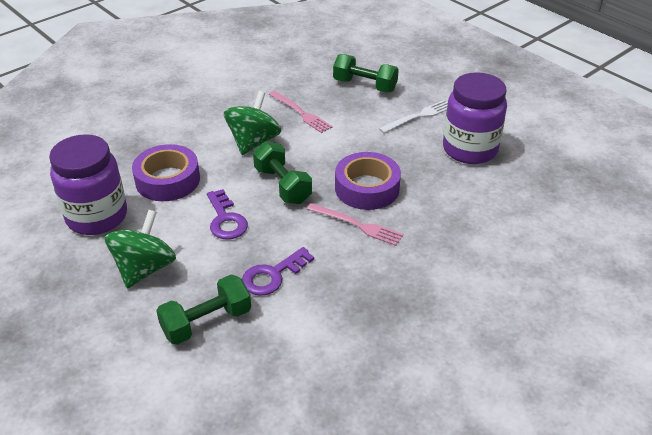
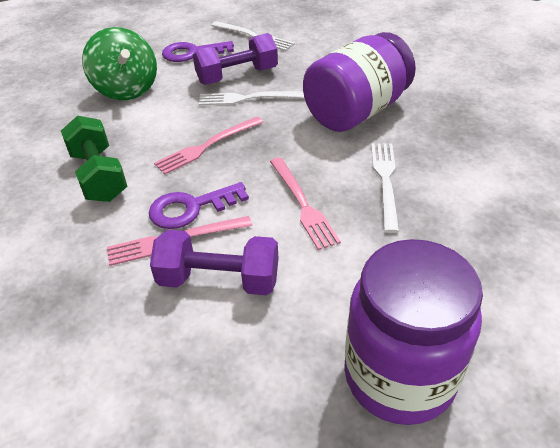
green dumbbell: 3 -> 1
green spinning top: 2 -> 1
pink fork: 2 -> 3
purple dumbbell: 0 -> 2
purple tape: 2 -> 0
white fork: 1 -> 3

